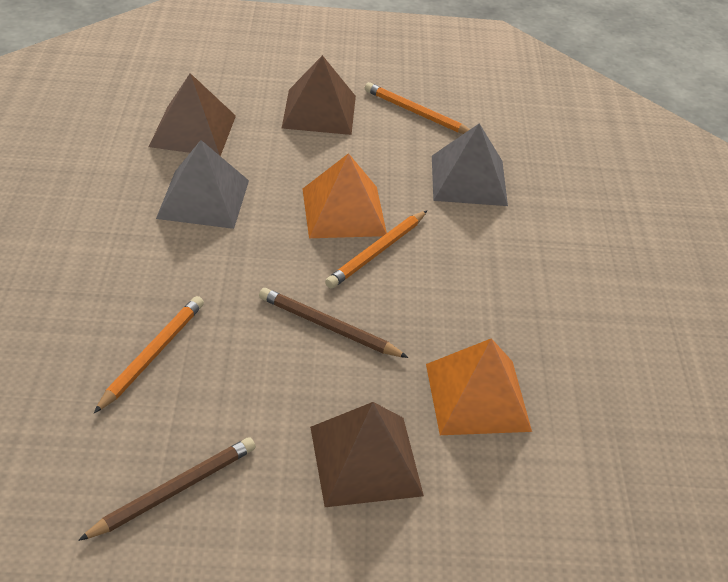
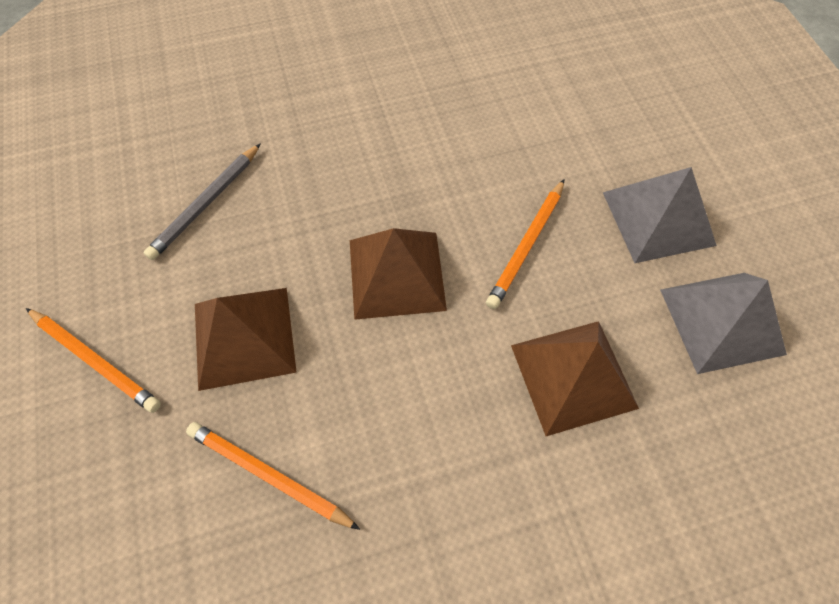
brown pencil: 2 -> 0
grey pencil: 0 -> 1
orange pyramid: 2 -> 0

